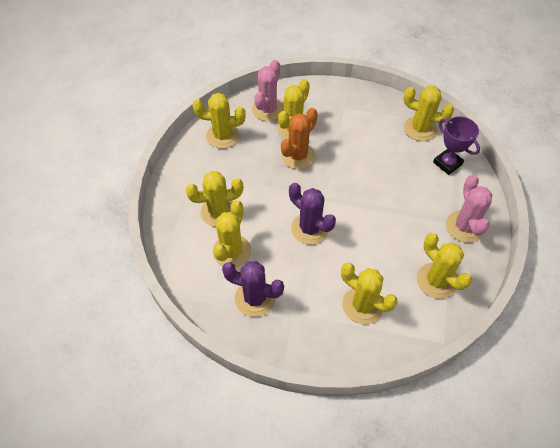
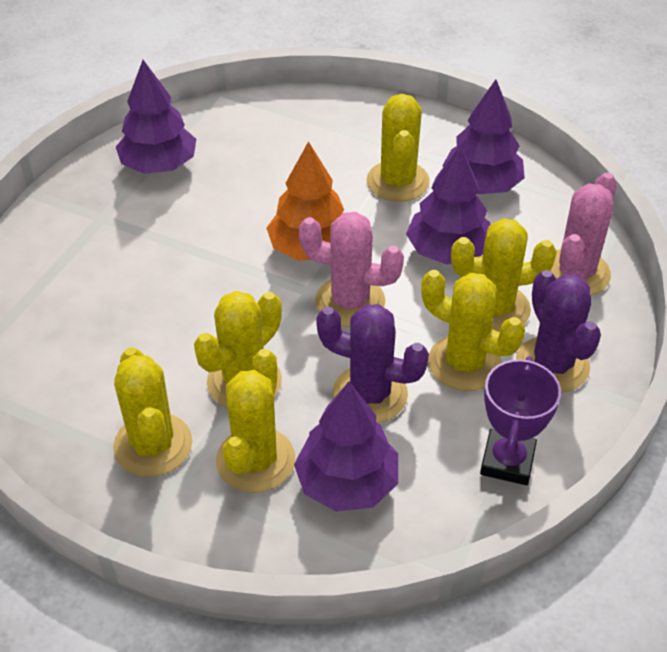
orange cactus: 1 -> 0
orange tree: 0 -> 1
purple tree: 0 -> 4
yellow cactus: 7 -> 6

